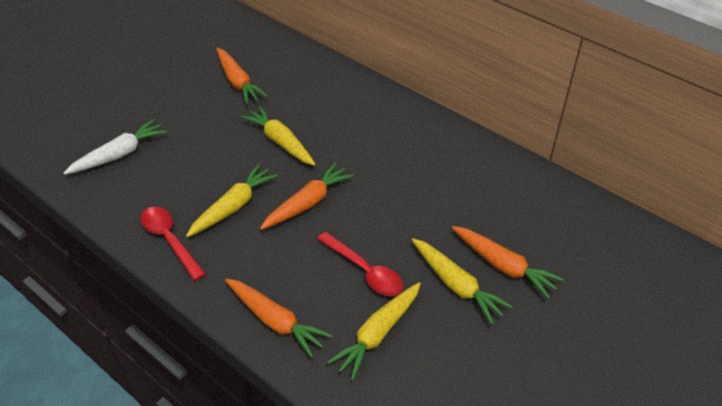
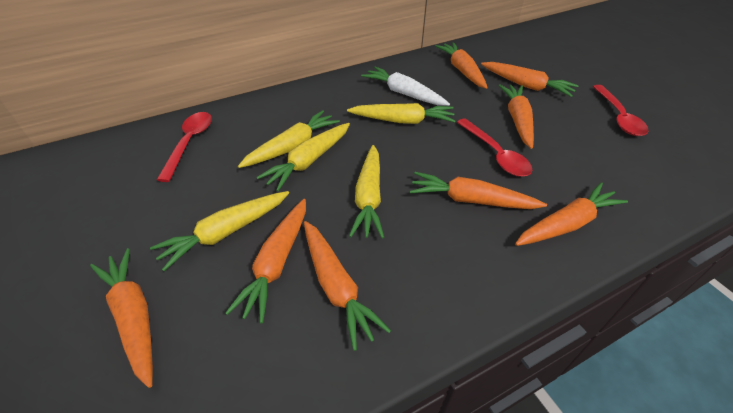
orange carrot: 4 -> 8
red spoon: 2 -> 3
yellow carrot: 4 -> 5

